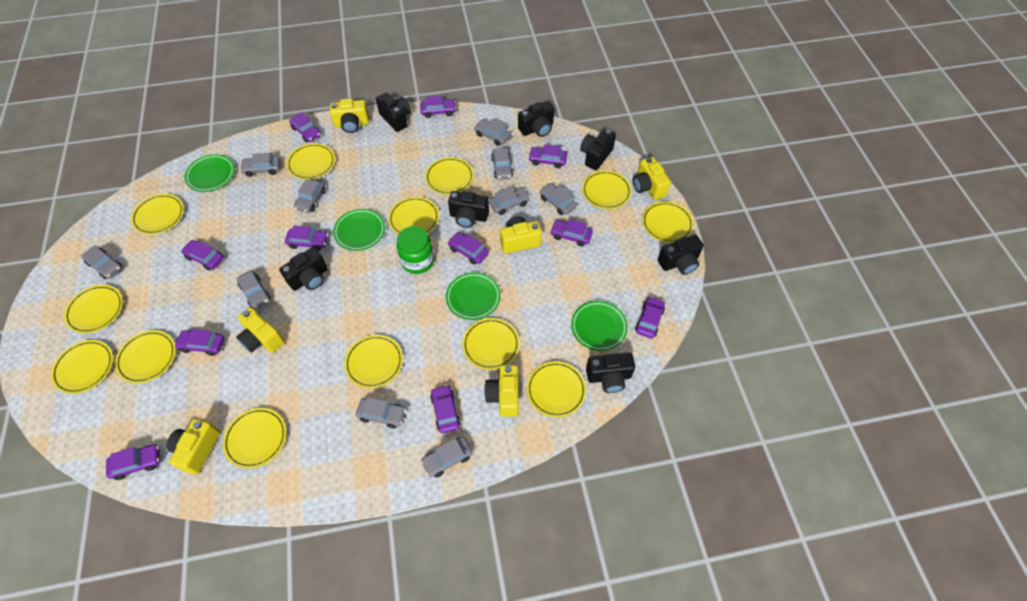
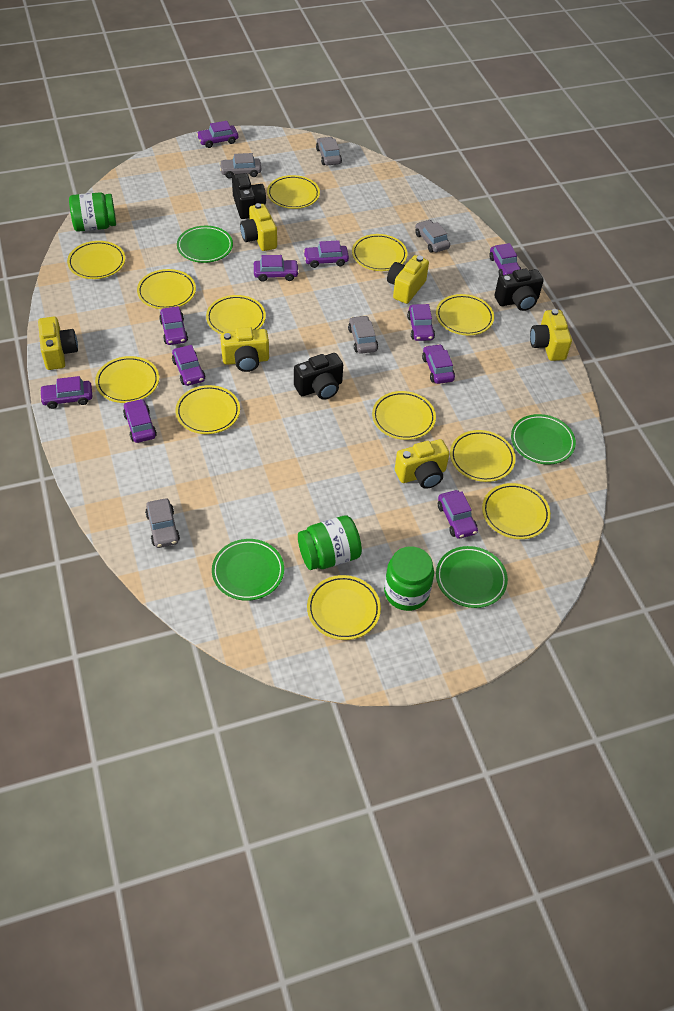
black camera: 7 -> 3
green jar: 1 -> 3
grey car: 10 -> 5
yellow plate: 13 -> 12

